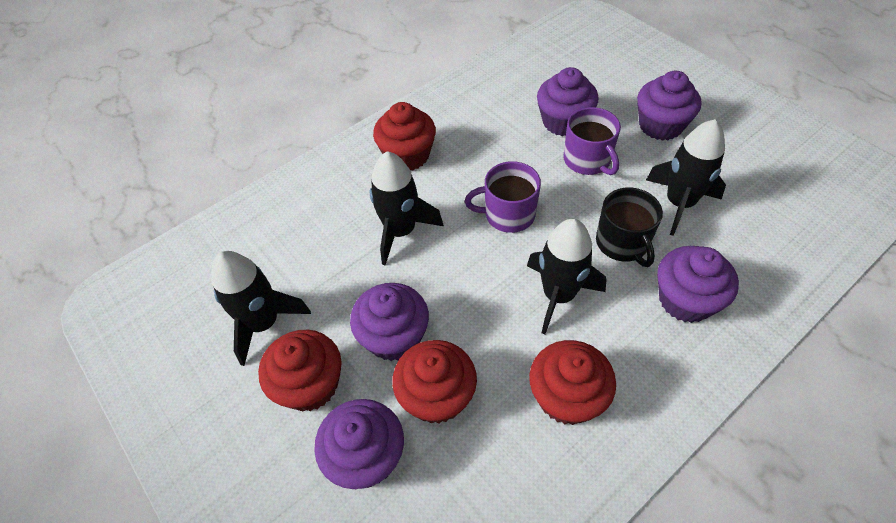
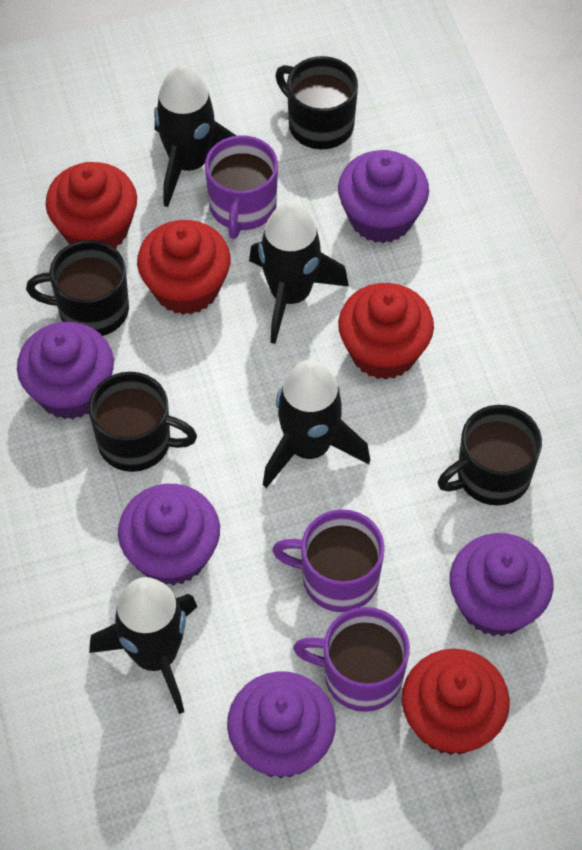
black mug: 1 -> 4
purple mug: 2 -> 3

